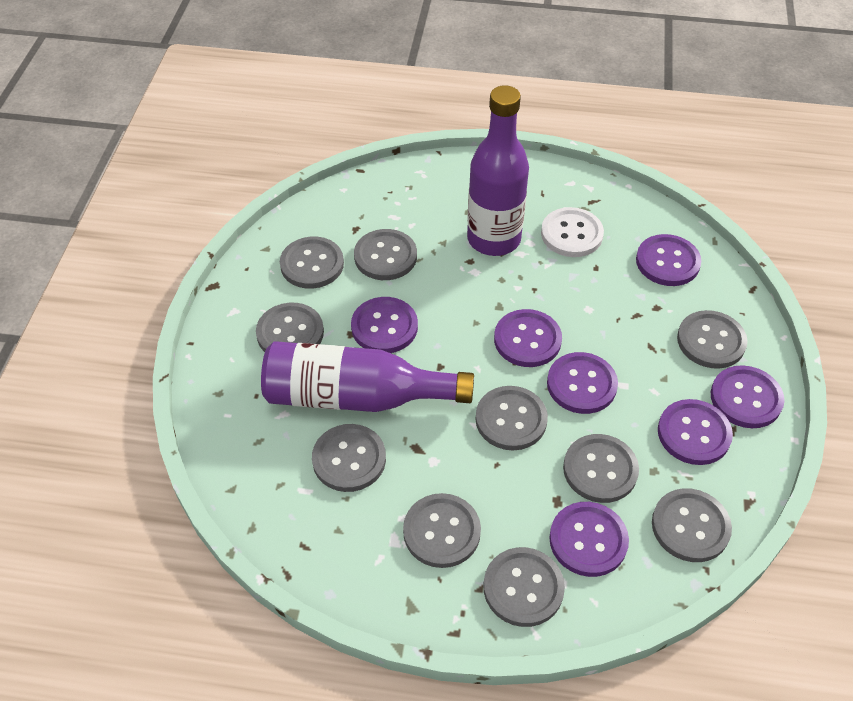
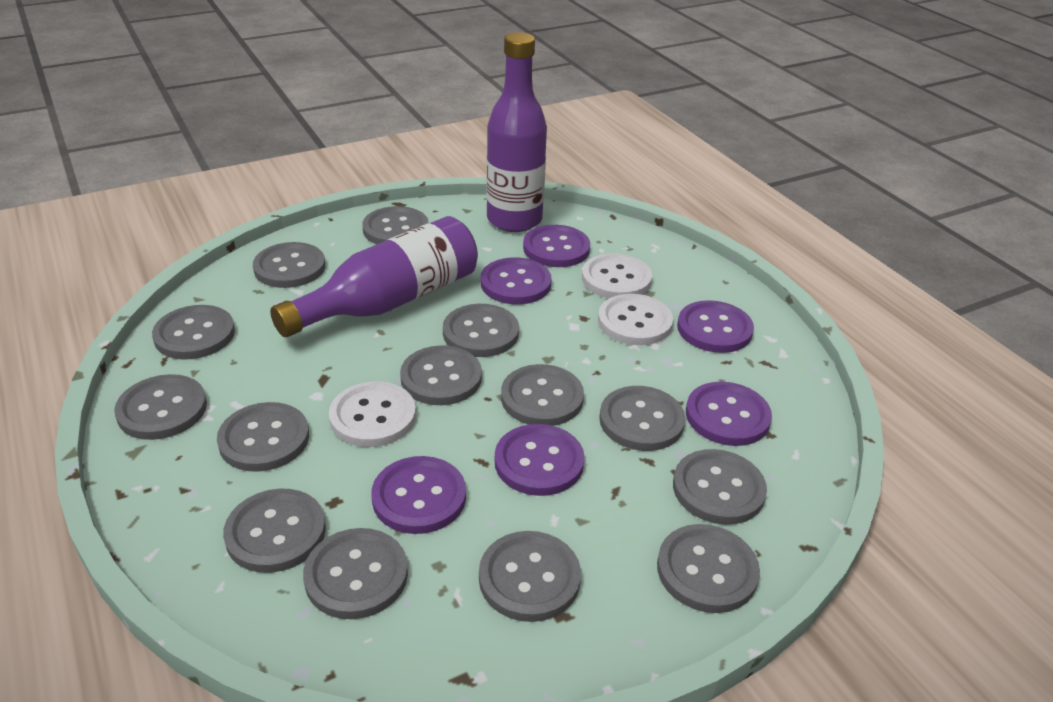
grey button: 10 -> 14
purple button: 7 -> 6
white button: 1 -> 3

